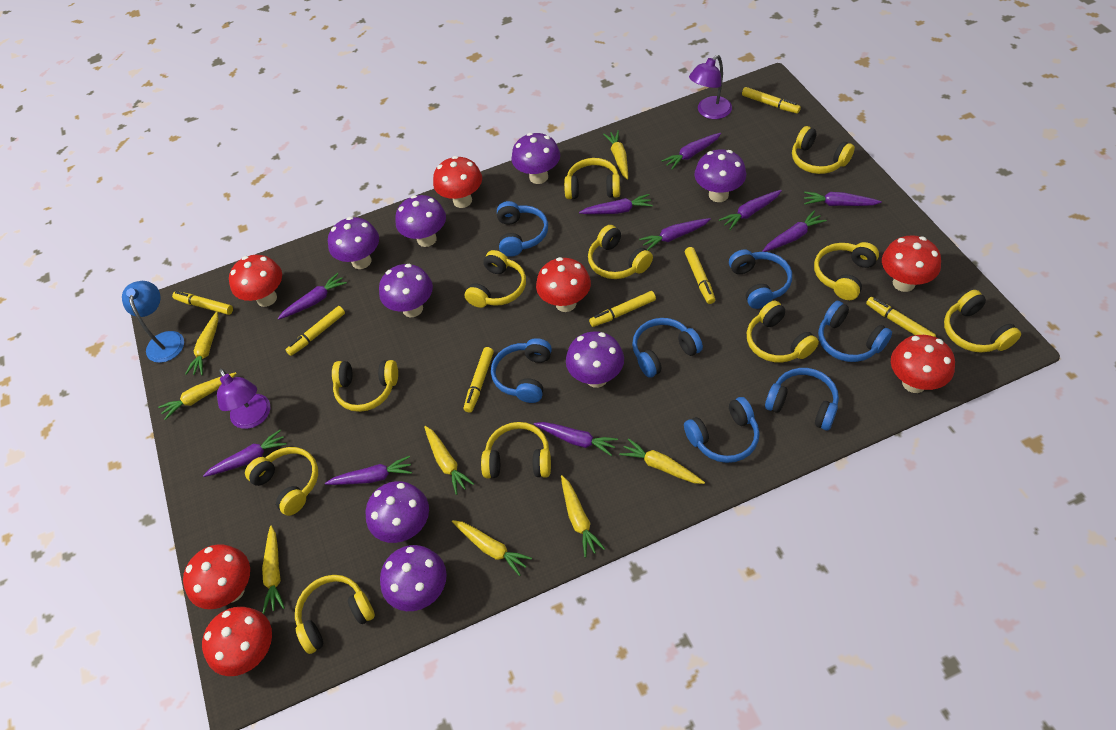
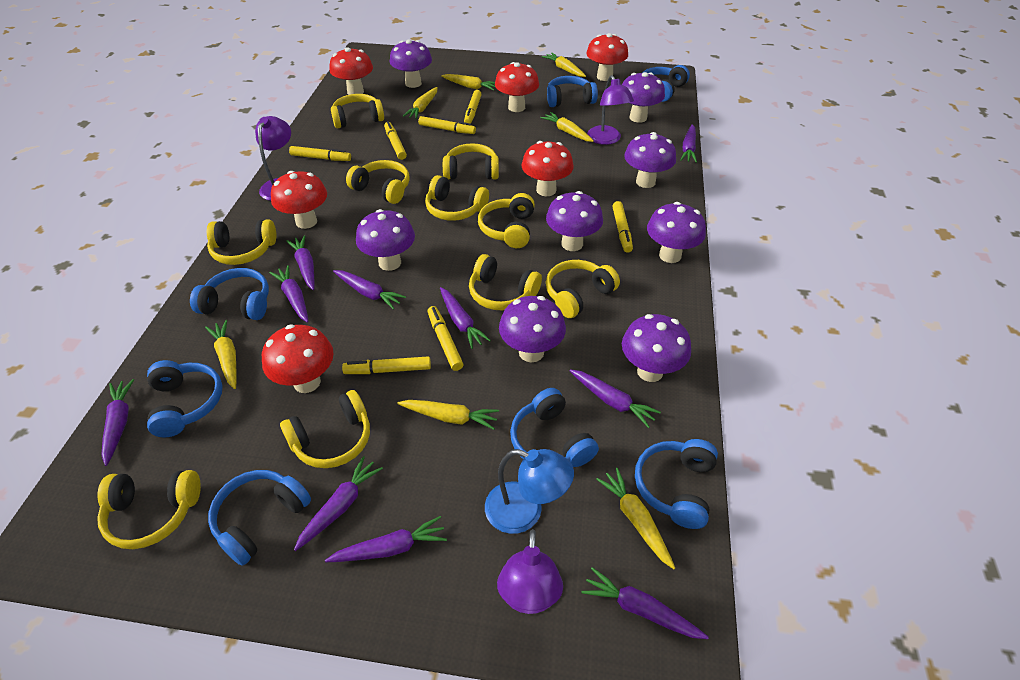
purple lamp: 2 -> 3
red mushroom: 7 -> 6
yellow carrot: 8 -> 7
yellow headphones: 11 -> 10

